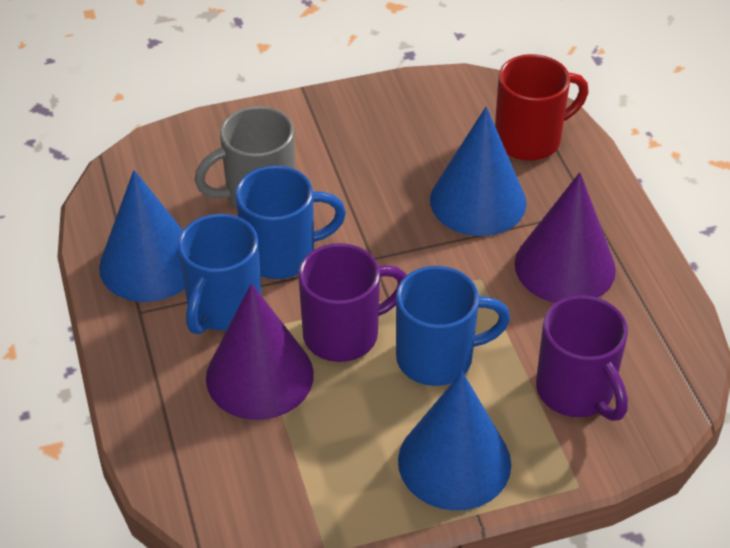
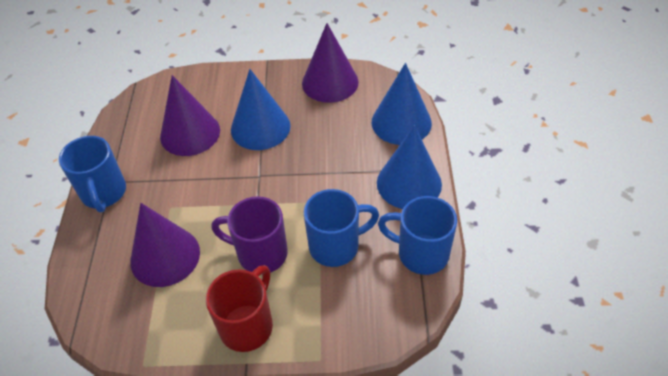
grey mug: 1 -> 0
purple cone: 2 -> 3
purple mug: 2 -> 1

